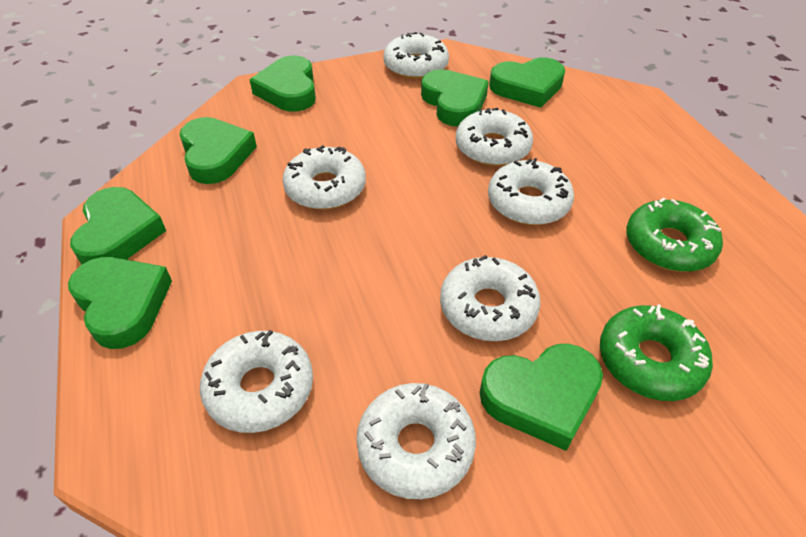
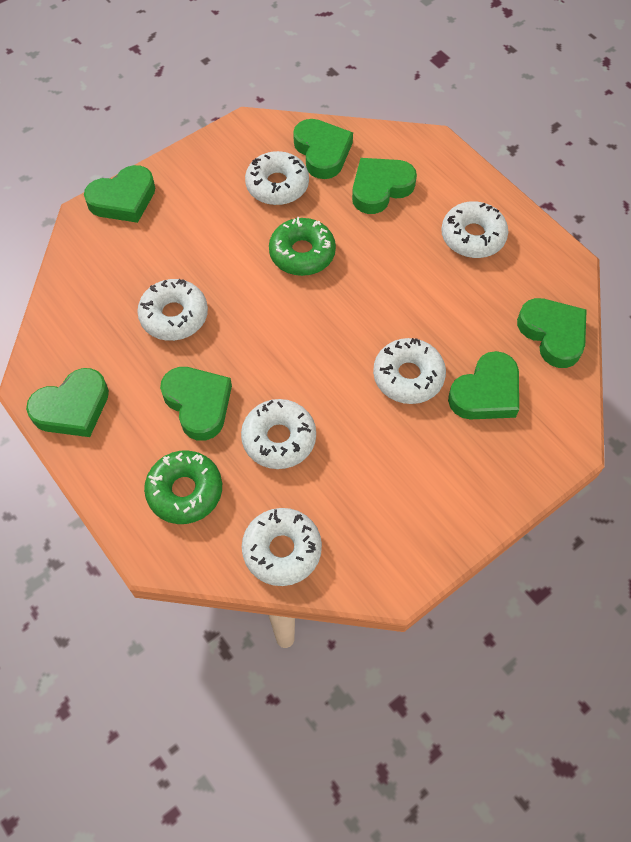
white donut: 7 -> 6

